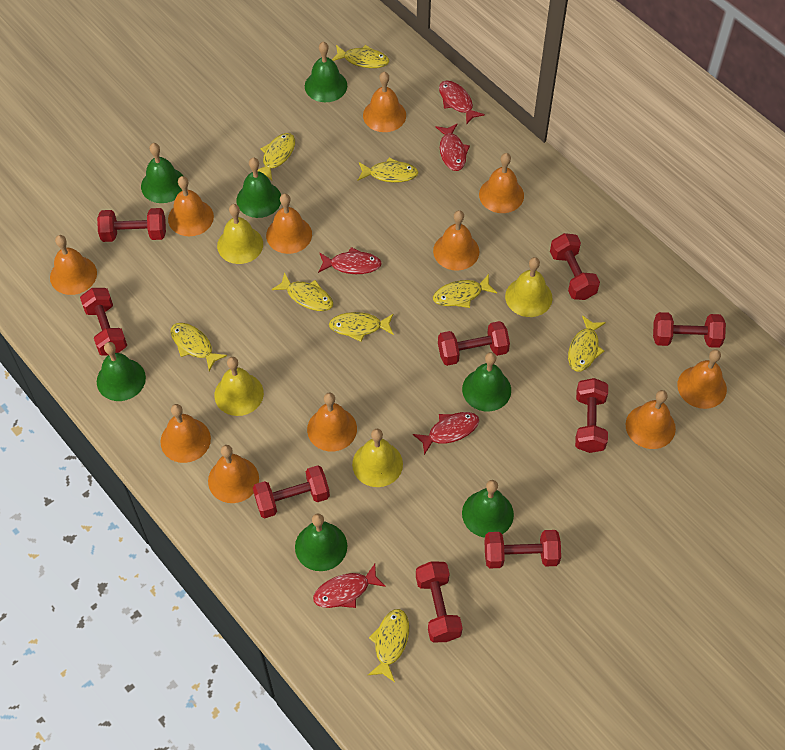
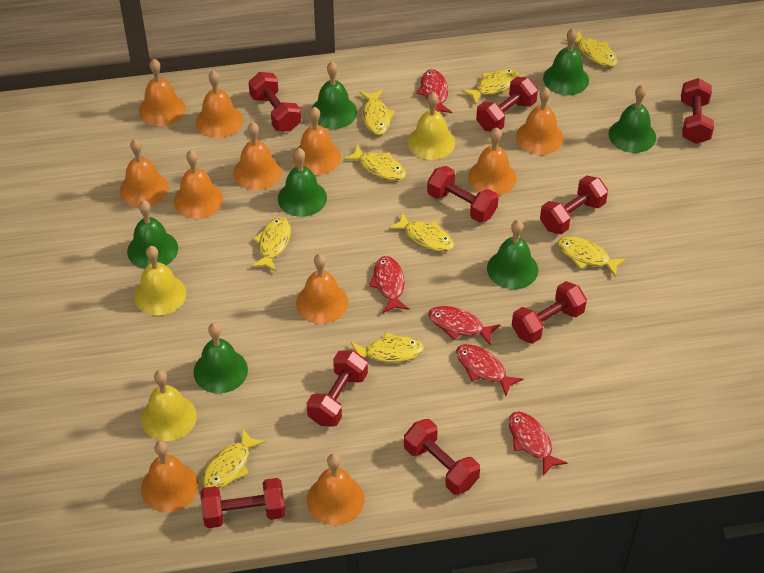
yellow bell: 4 -> 3

